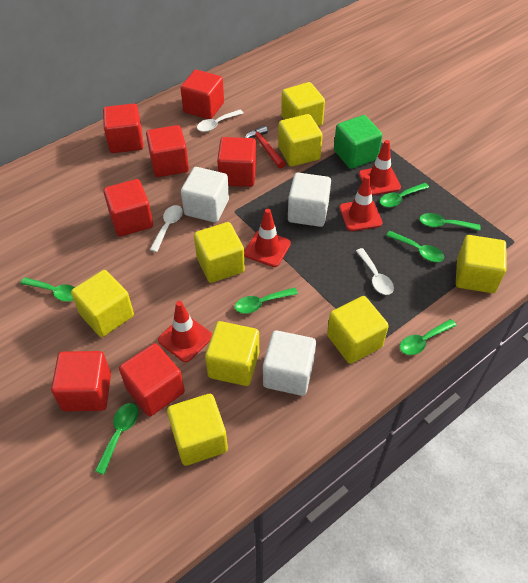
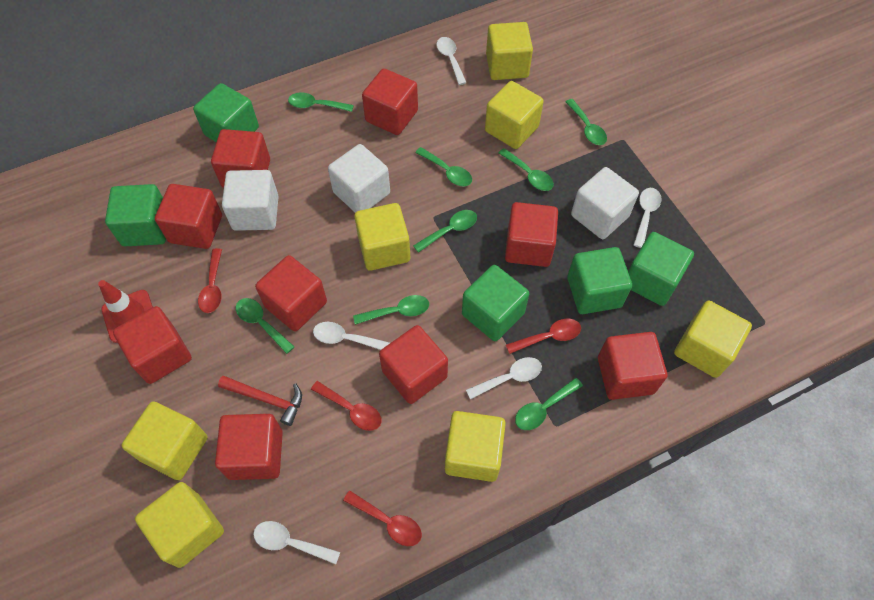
green cube: 1 -> 5
green spoon: 7 -> 8
red cube: 7 -> 9
red spoon: 0 -> 4
red traffic cone: 4 -> 1
white spoon: 3 -> 5
yellow cube: 8 -> 7

